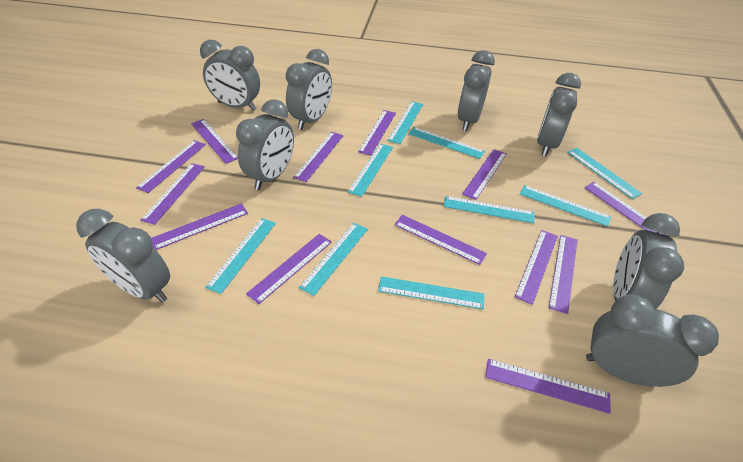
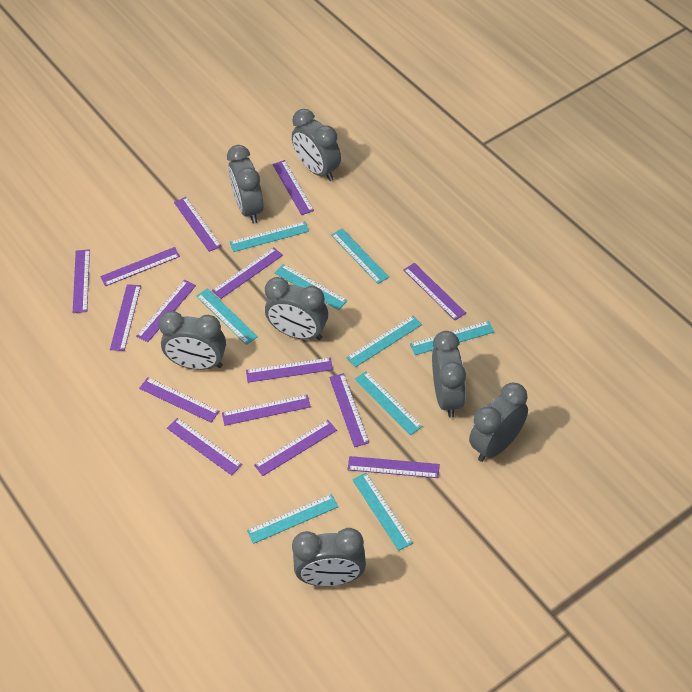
grey clock: 8 -> 7
purple ruler: 13 -> 15

